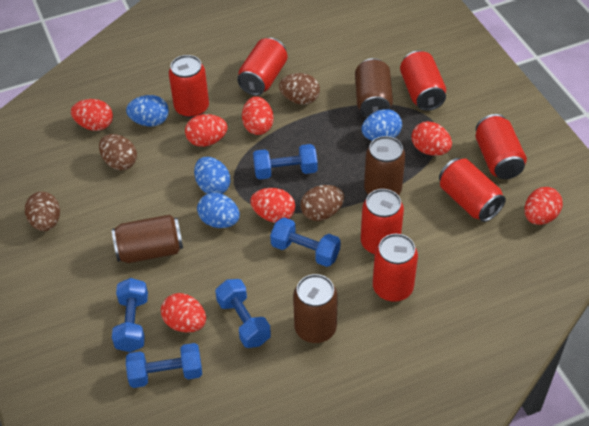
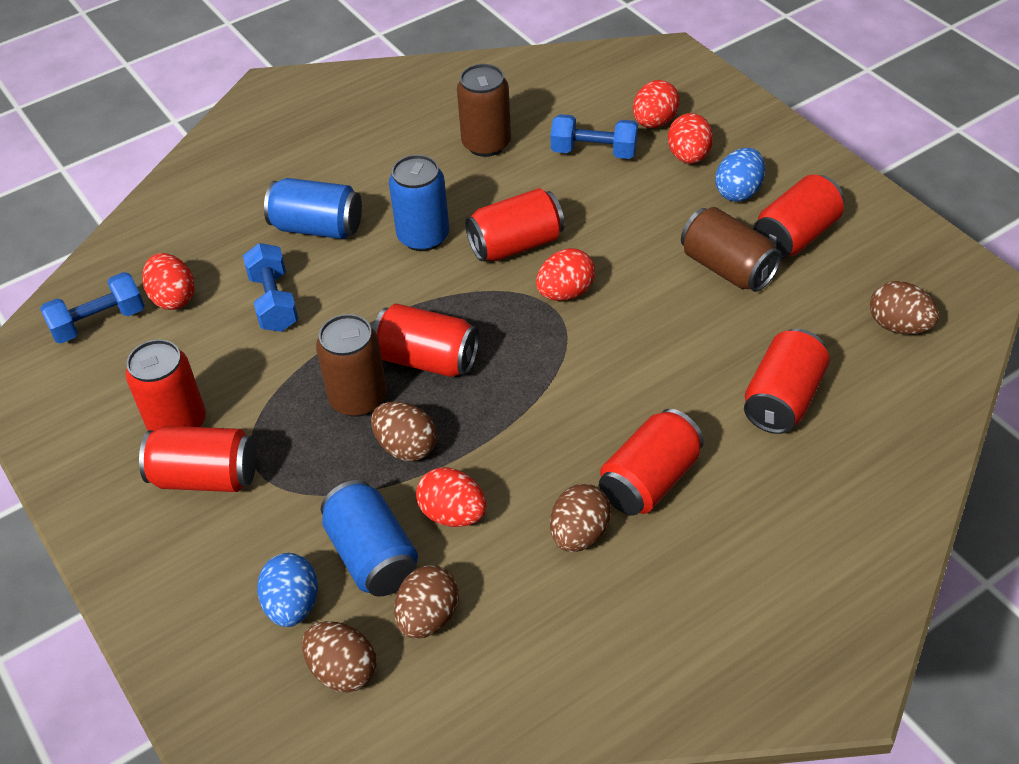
blue can: 0 -> 3
blue dumbbell: 5 -> 3
blue egg: 4 -> 2
brown can: 4 -> 3
brown egg: 4 -> 5
red egg: 7 -> 5

